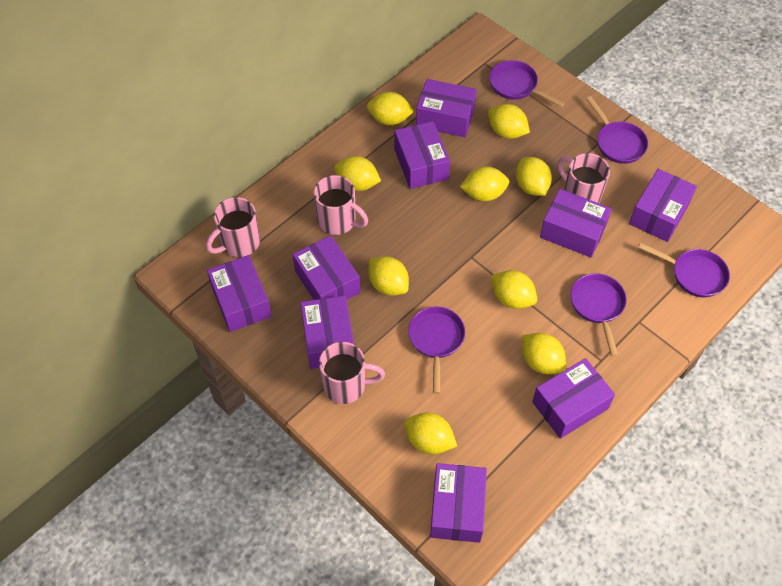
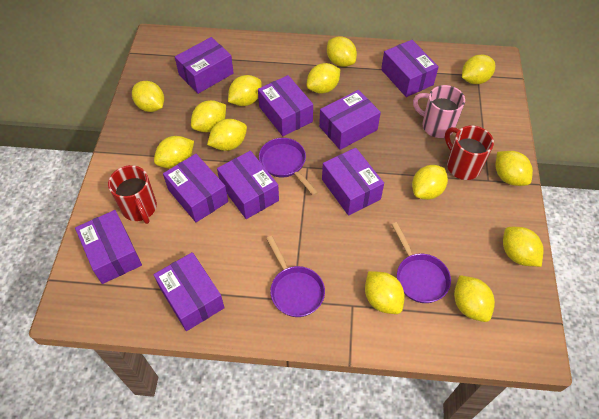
pink mug: 4 -> 1
purple pan: 5 -> 3
red mug: 0 -> 2
yellow lemon: 9 -> 13

